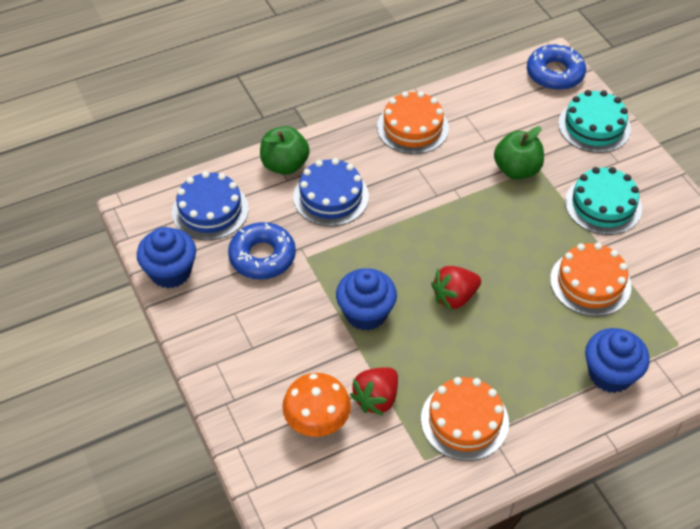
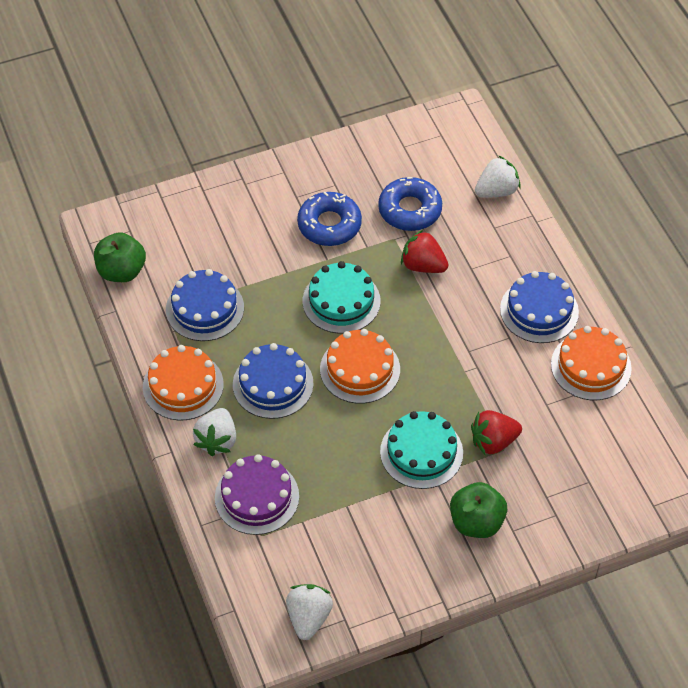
blue cake: 2 -> 3
blue cupcake: 3 -> 0
orange mushroom: 1 -> 0
purple cake: 0 -> 1
white strawberry: 0 -> 3

